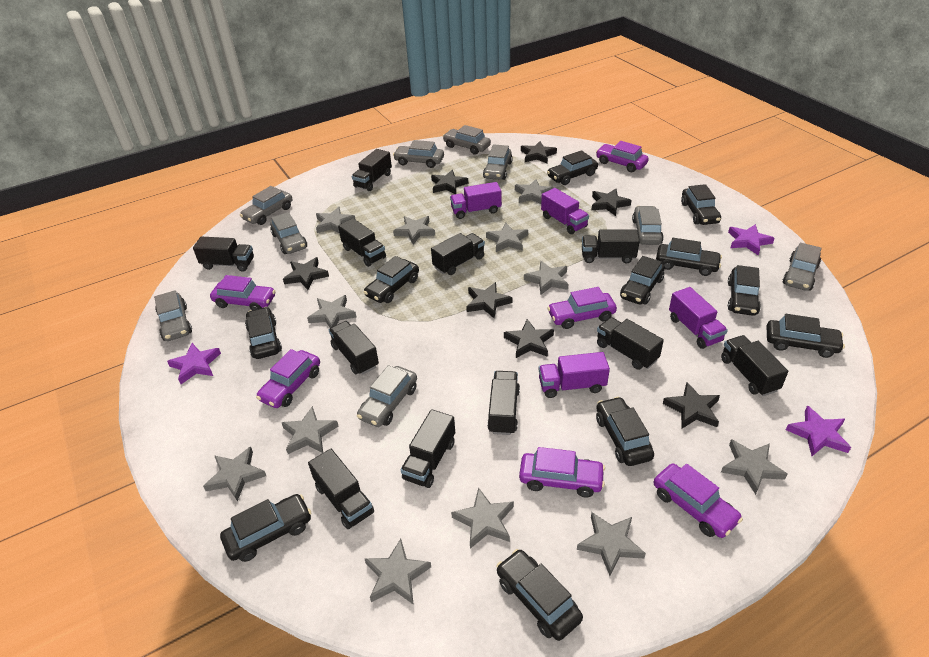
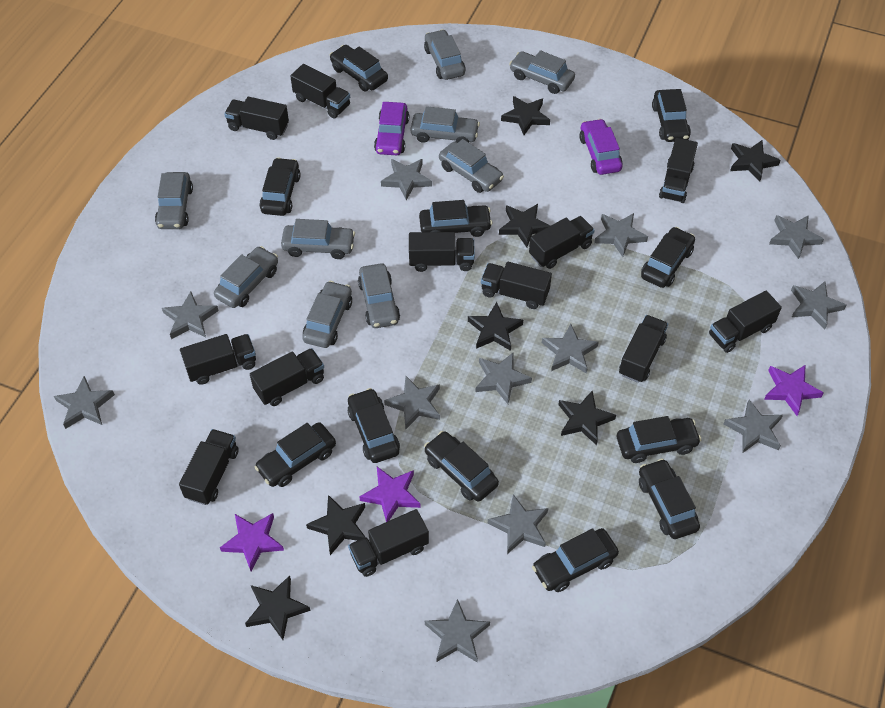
black truck: 11 -> 12
purple car: 6 -> 2
purple truck: 4 -> 0

